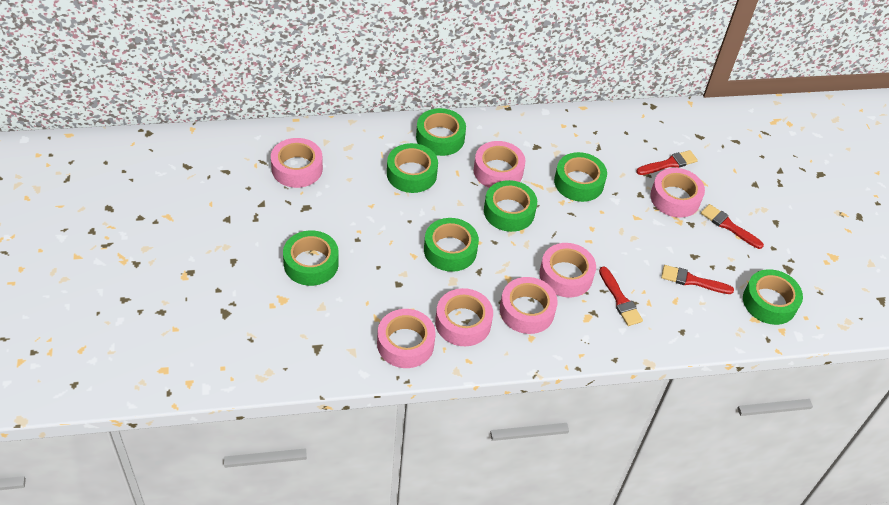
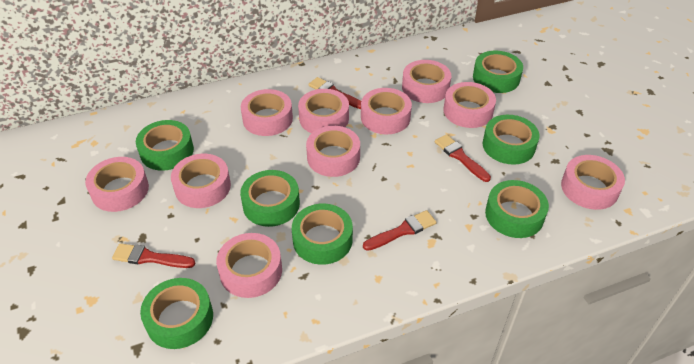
pink tape: 7 -> 10

